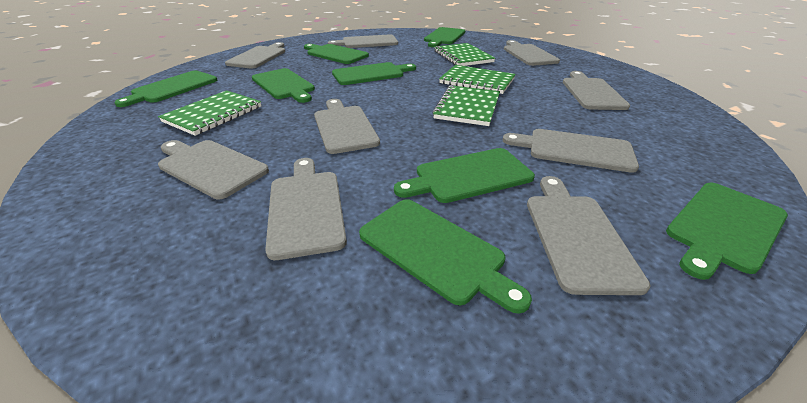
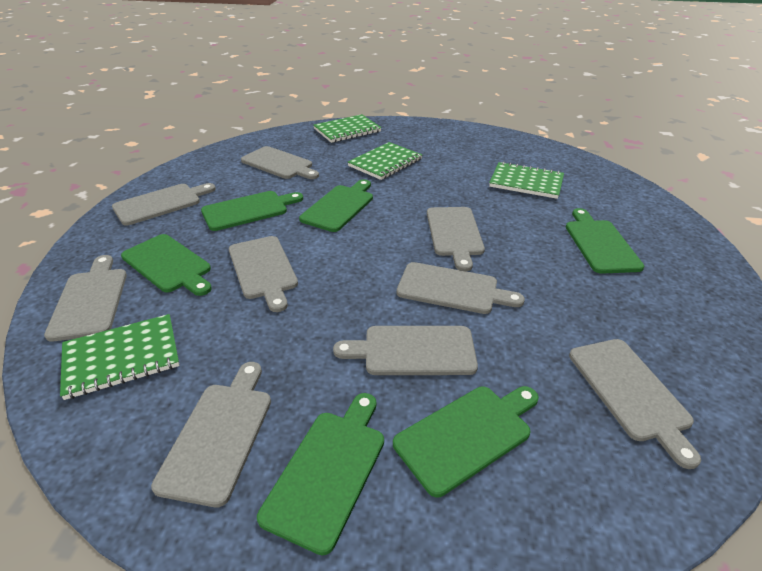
green cutting board: 8 -> 6

